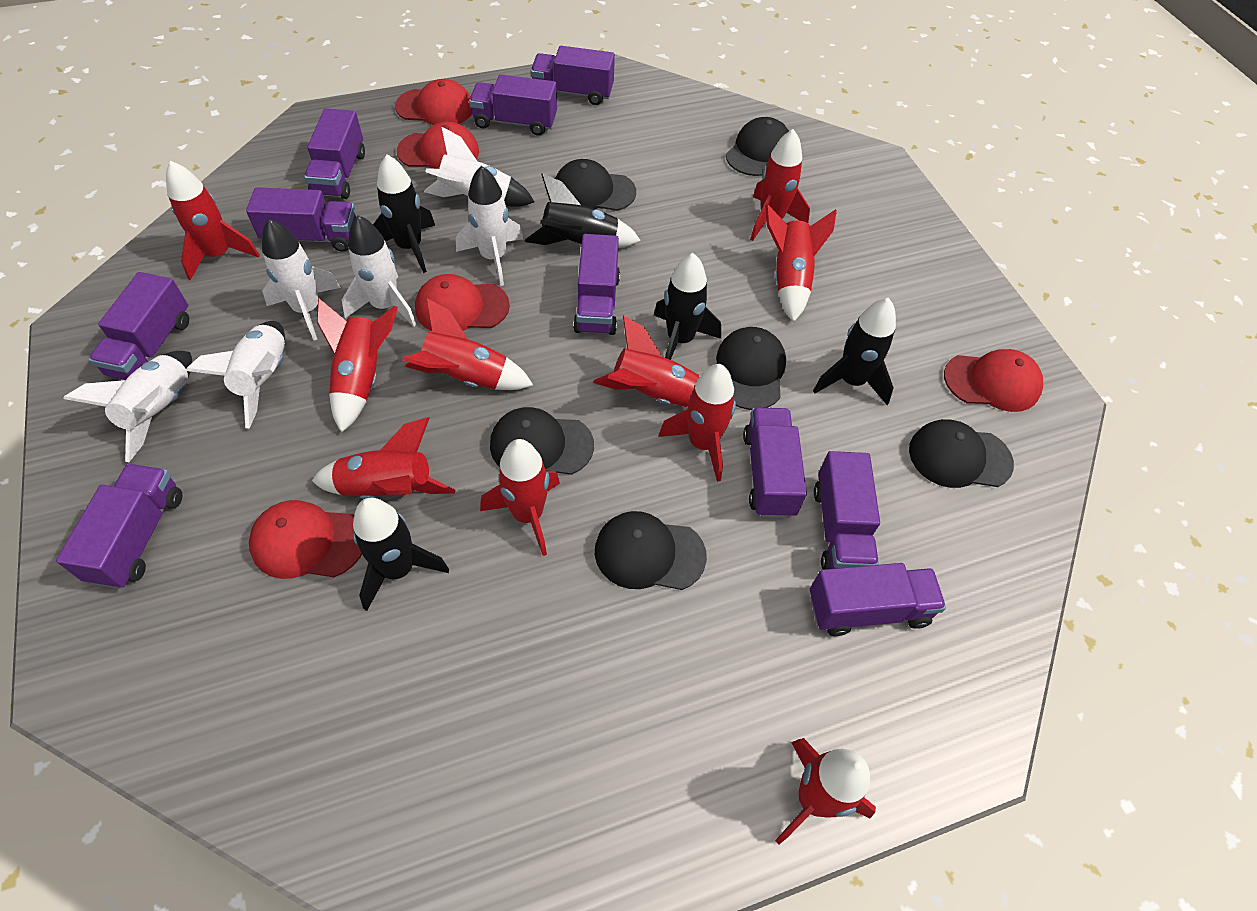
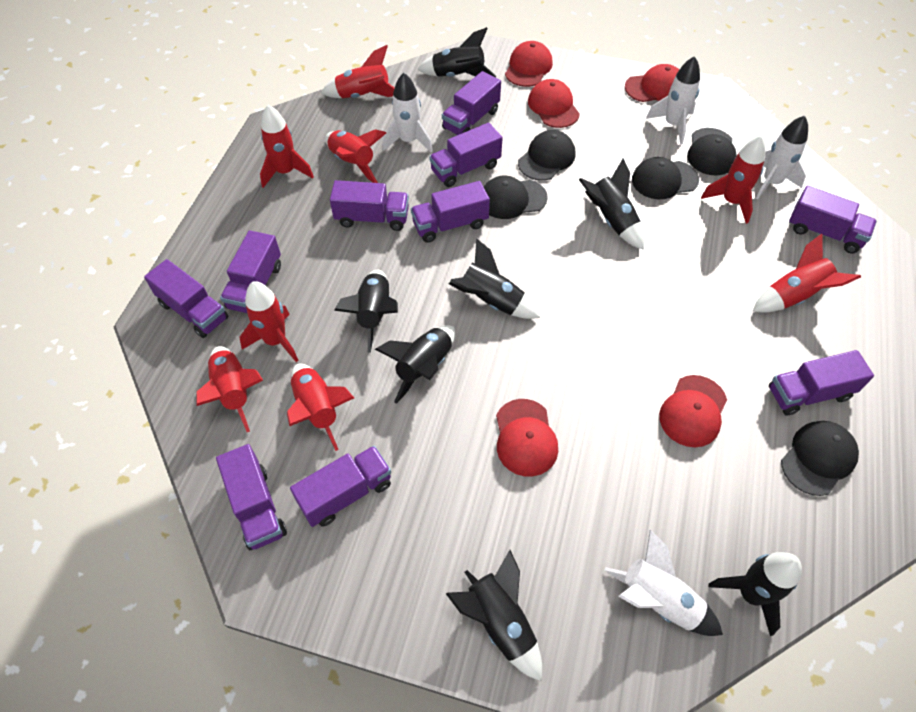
black cap: 6 -> 5
black rocket: 5 -> 7
red rocket: 10 -> 8
white rocket: 6 -> 4

